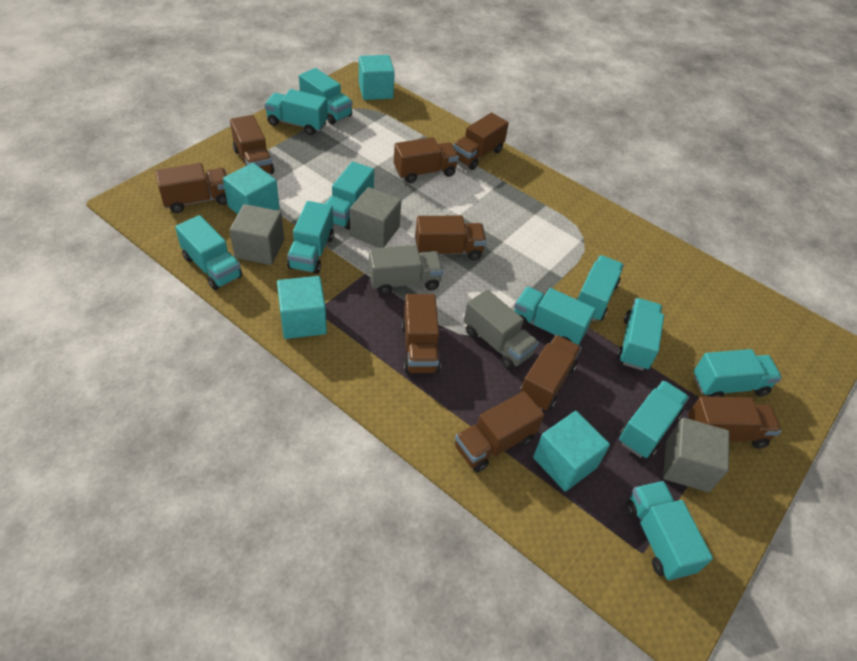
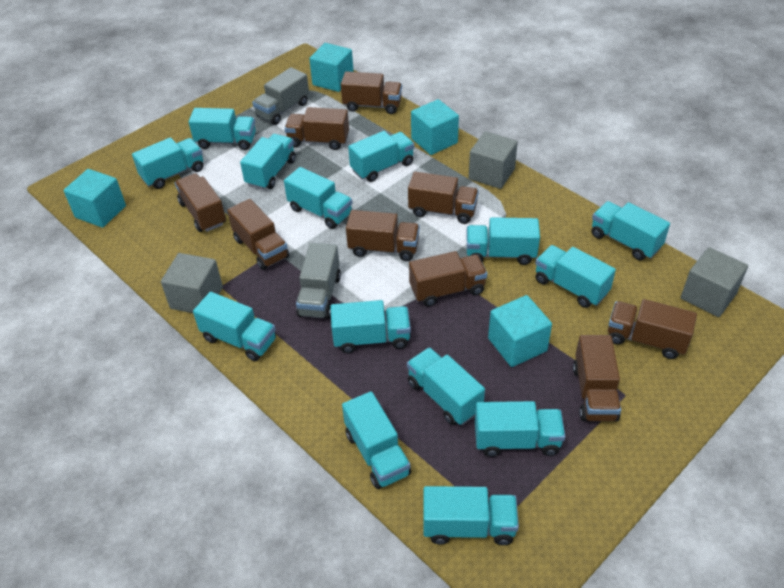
turquoise truck: 11 -> 14

